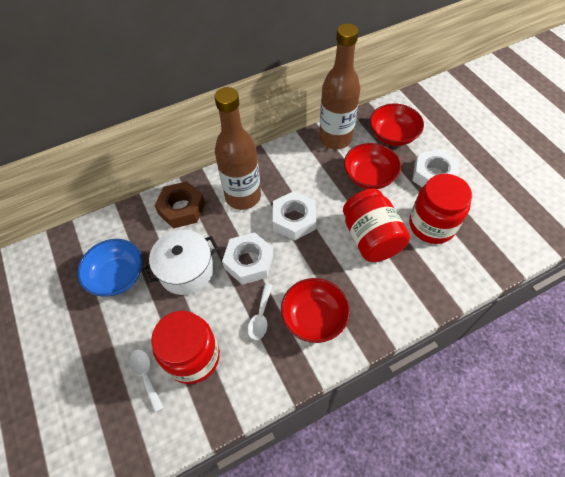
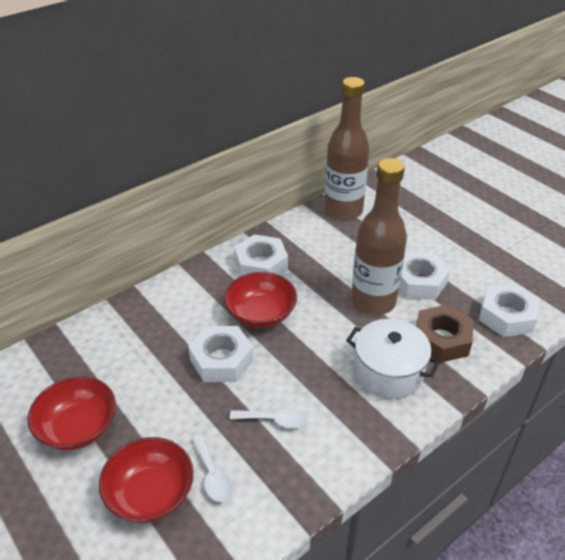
blue bowl: 1 -> 0
red jar: 3 -> 0
white nut: 3 -> 4

